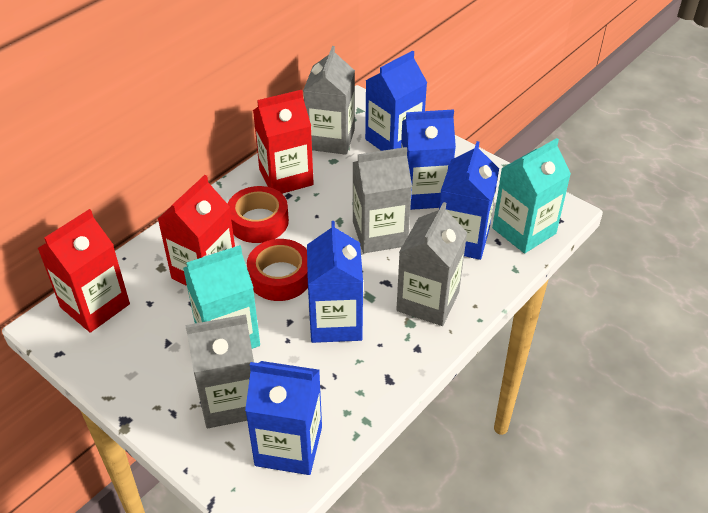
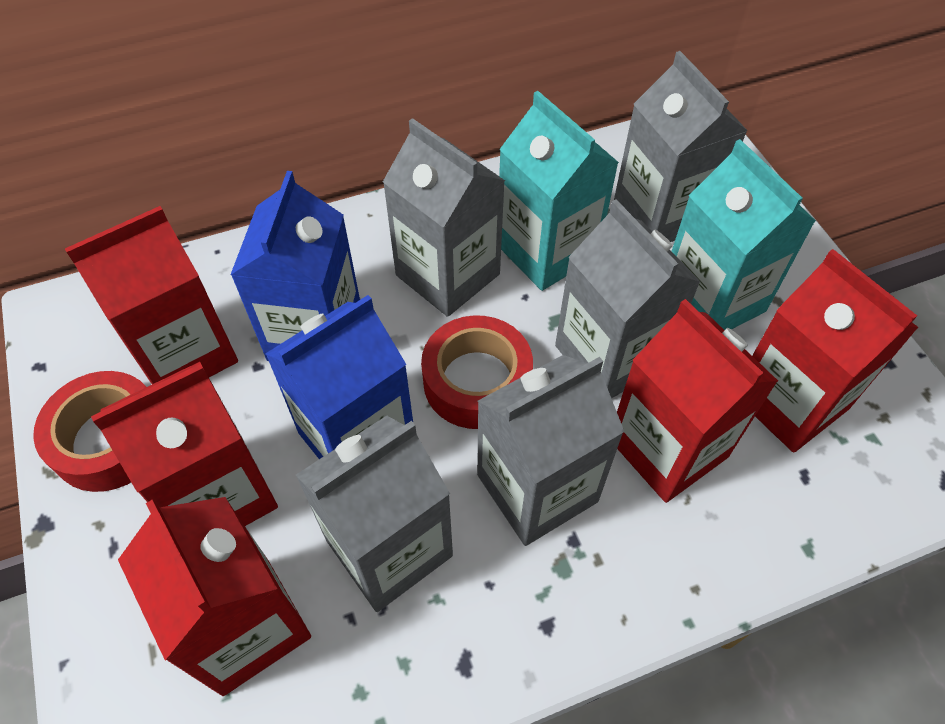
blue carton: 5 -> 2
grey carton: 4 -> 5
red carton: 3 -> 5

